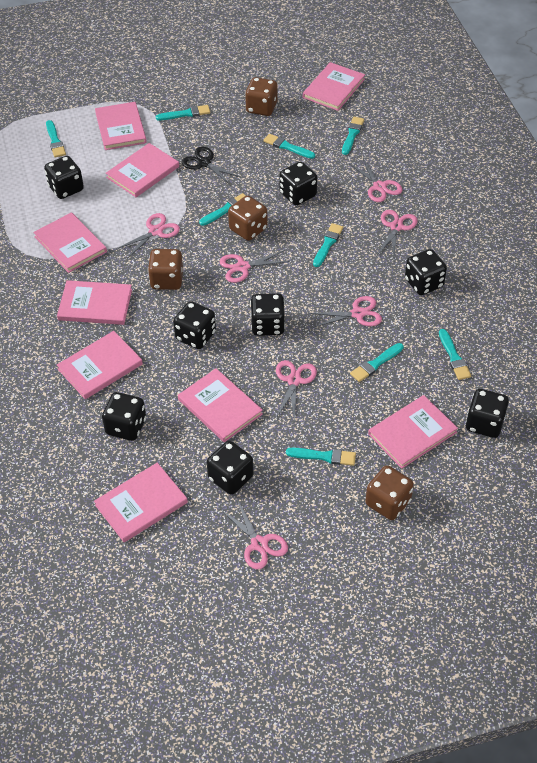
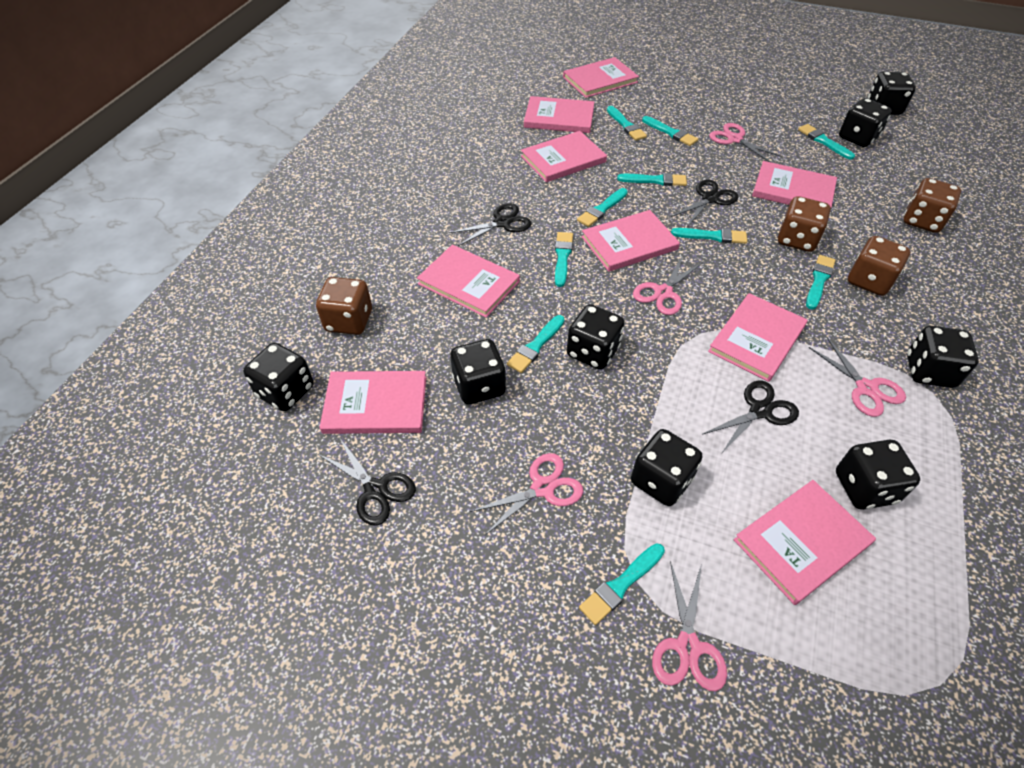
black scissors: 1 -> 4
pink scissors: 7 -> 5
turquoise brush: 9 -> 10

